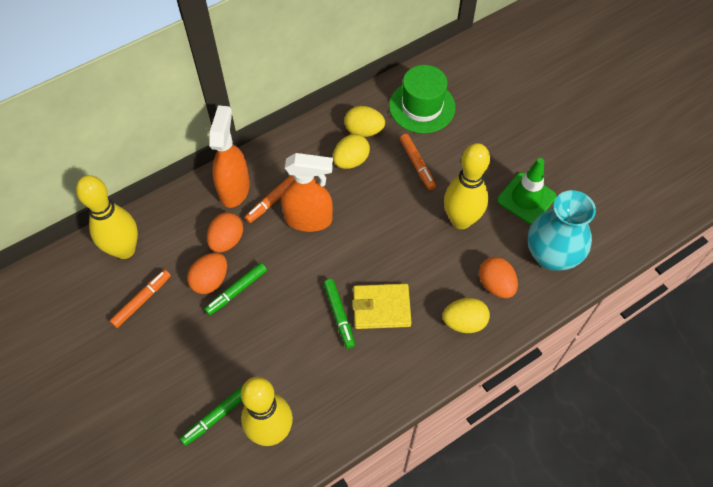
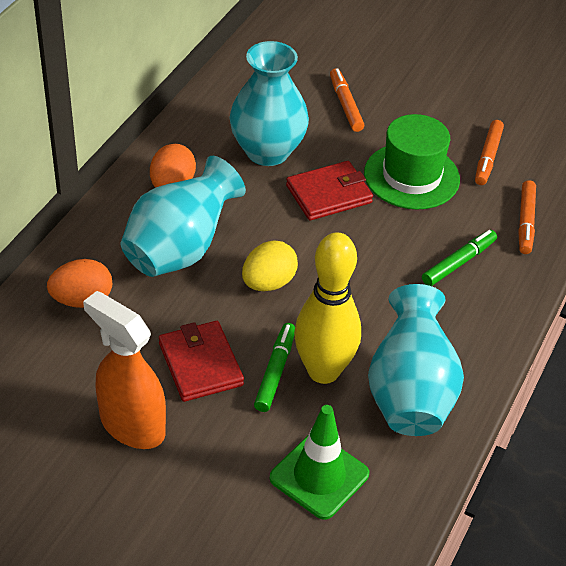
green marker: 3 -> 2
orange egg: 3 -> 2
orange spray bottle: 2 -> 1
red wallet: 0 -> 2
turquoise vase: 1 -> 3
yellow bowling pin: 3 -> 1
yellow egg: 3 -> 1
yellow wallet: 1 -> 0

